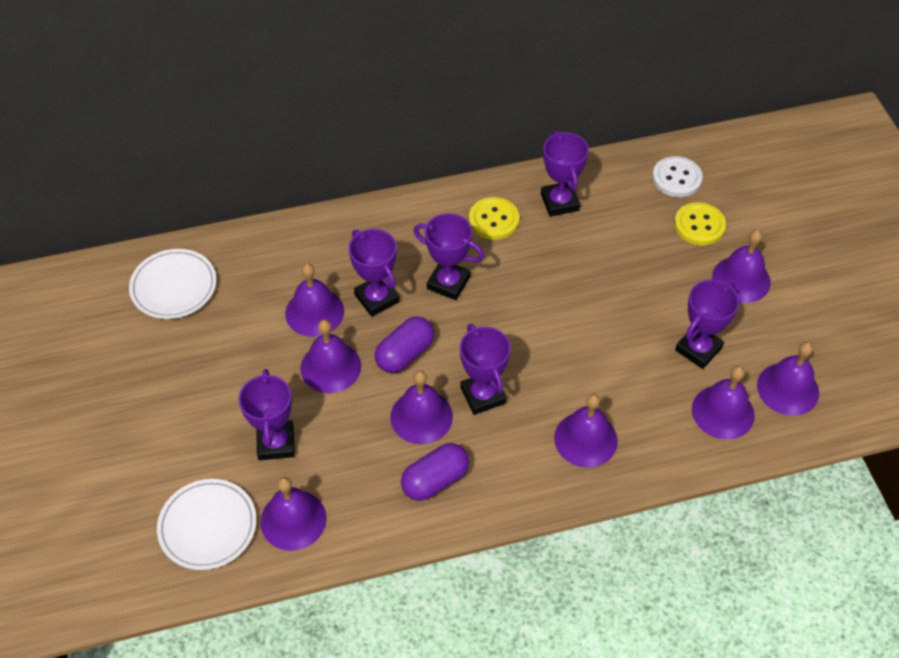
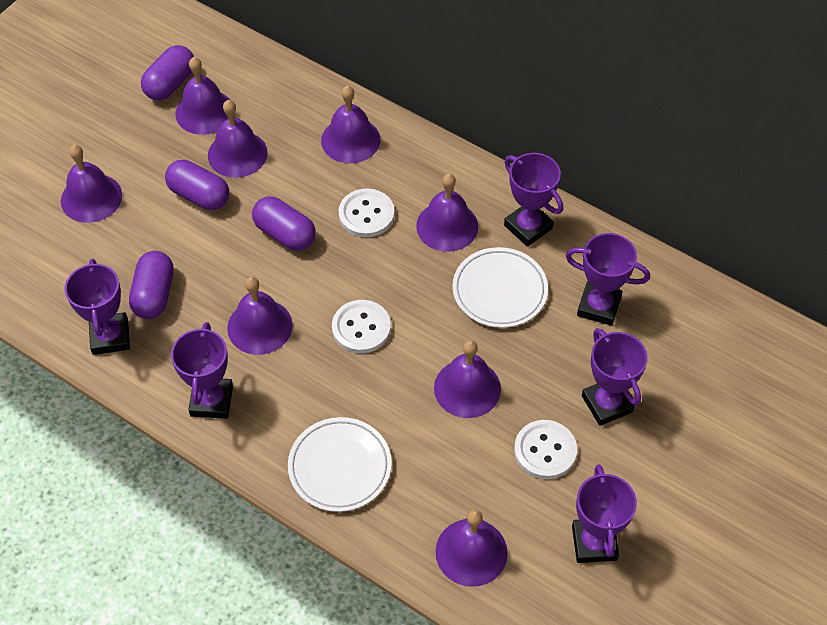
purple capsule: 2 -> 4
white button: 1 -> 3
yellow button: 2 -> 0

